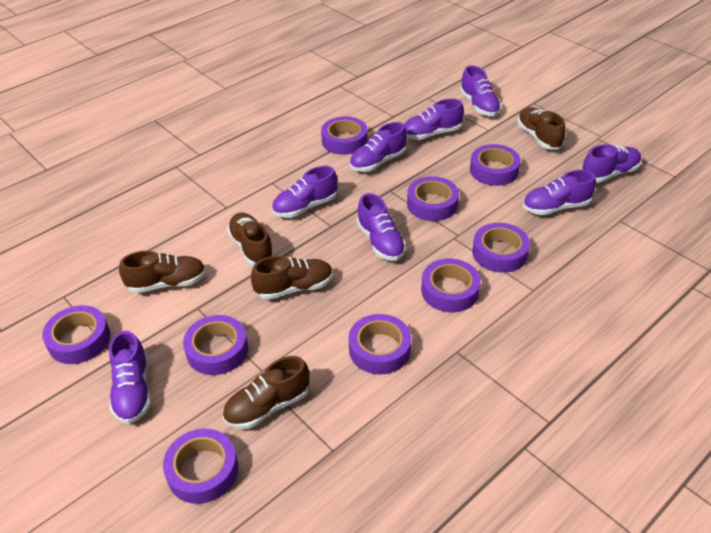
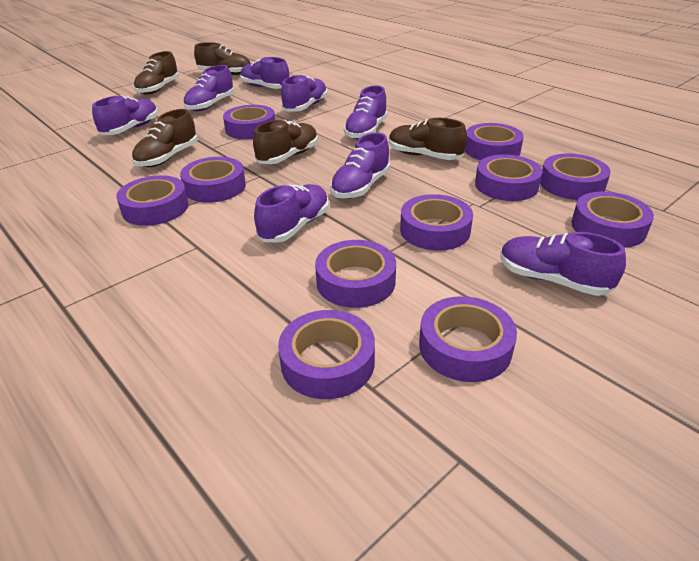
purple tape: 9 -> 11

